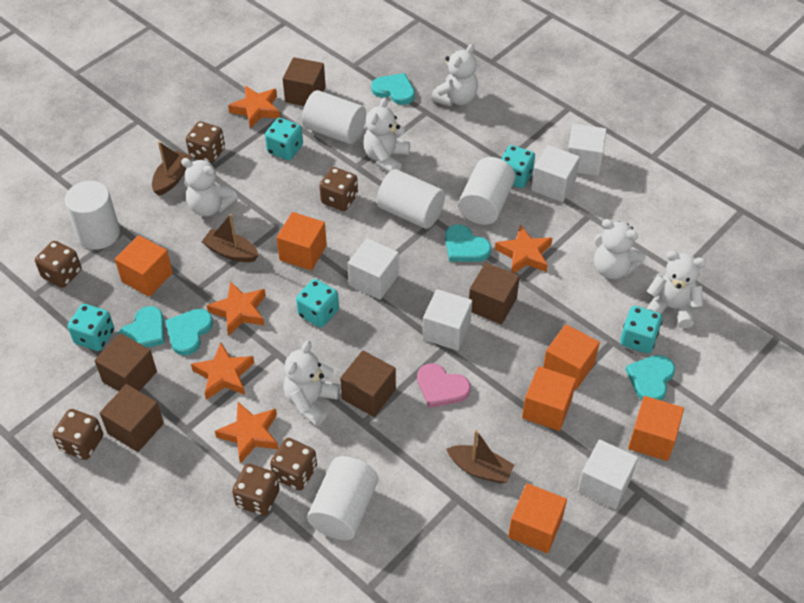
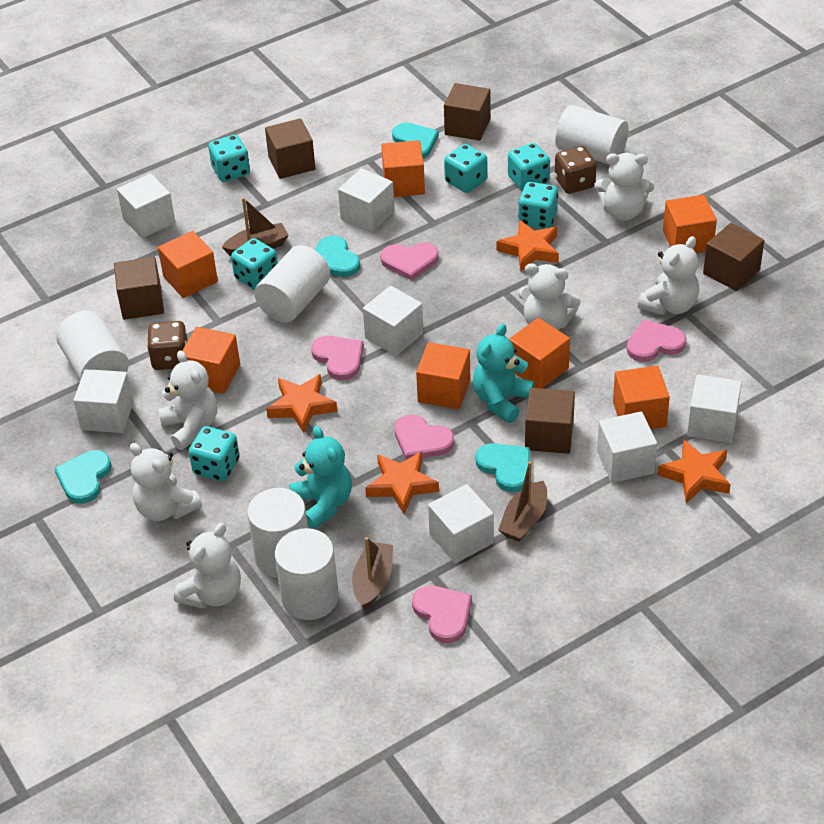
brown dice: 6 -> 2
orange cube: 6 -> 7
orange star: 5 -> 4
pink heart: 1 -> 5
turquoise dice: 5 -> 6
turquoise heart: 5 -> 4
turquoise teddy bear: 0 -> 2
white cube: 5 -> 7

